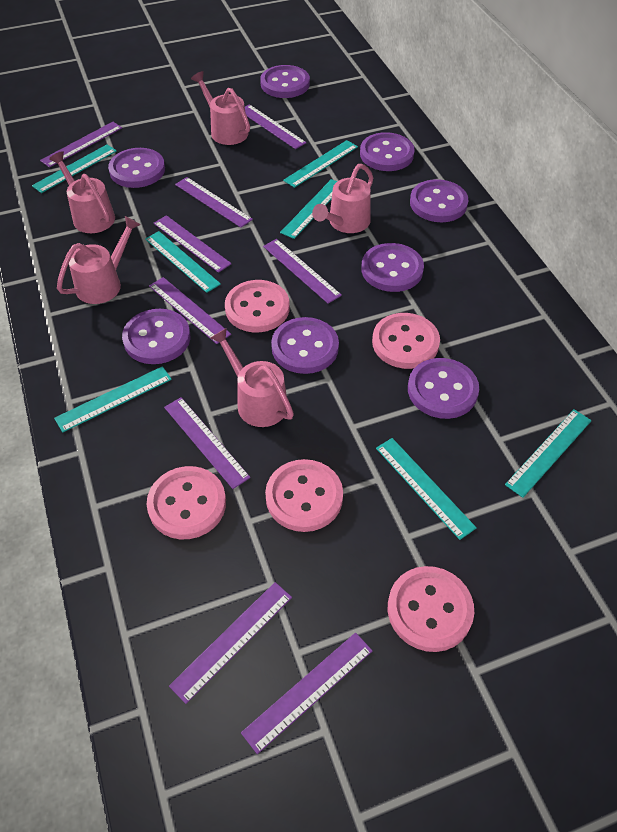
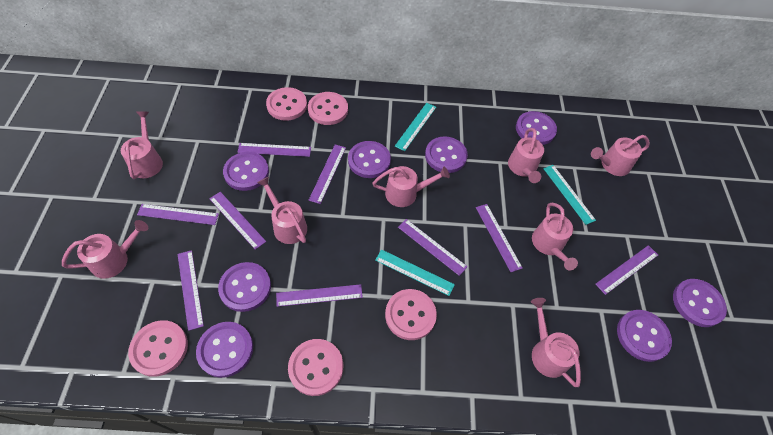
pink watering can: 5 -> 8
turquoise ruler: 7 -> 3

